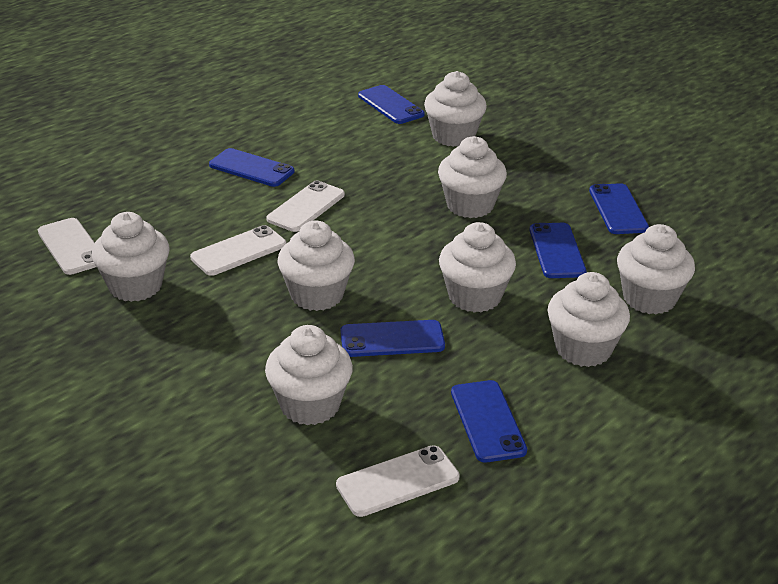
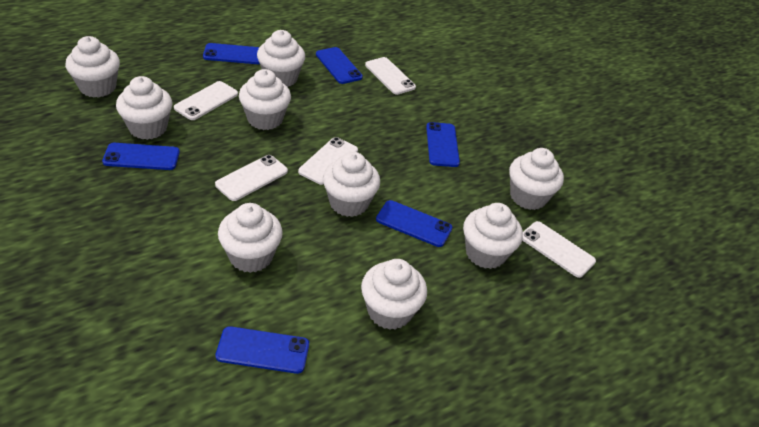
white cupcake: 8 -> 9
white phone: 4 -> 5

